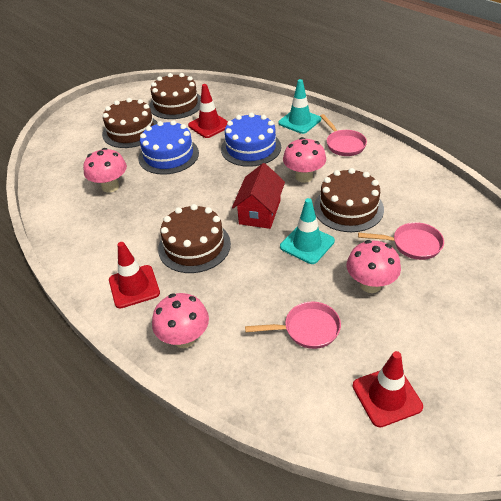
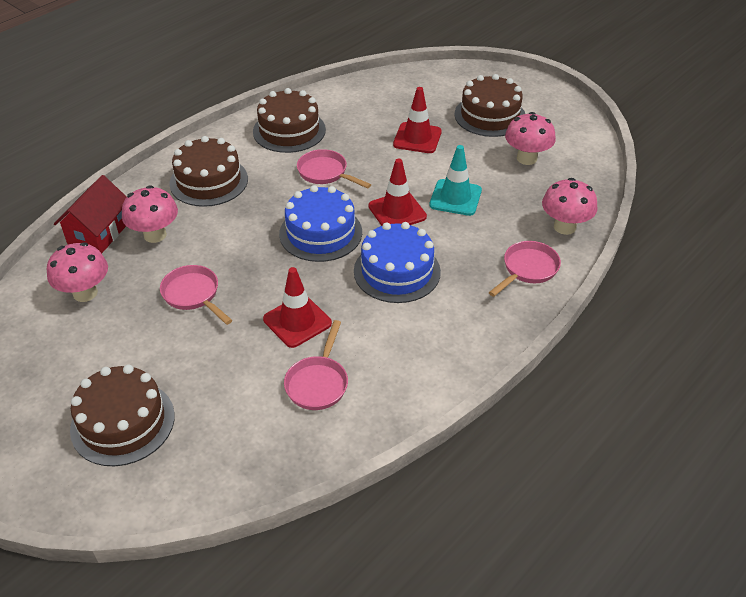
pink pan: 3 -> 4
turquoise traffic cone: 2 -> 1

